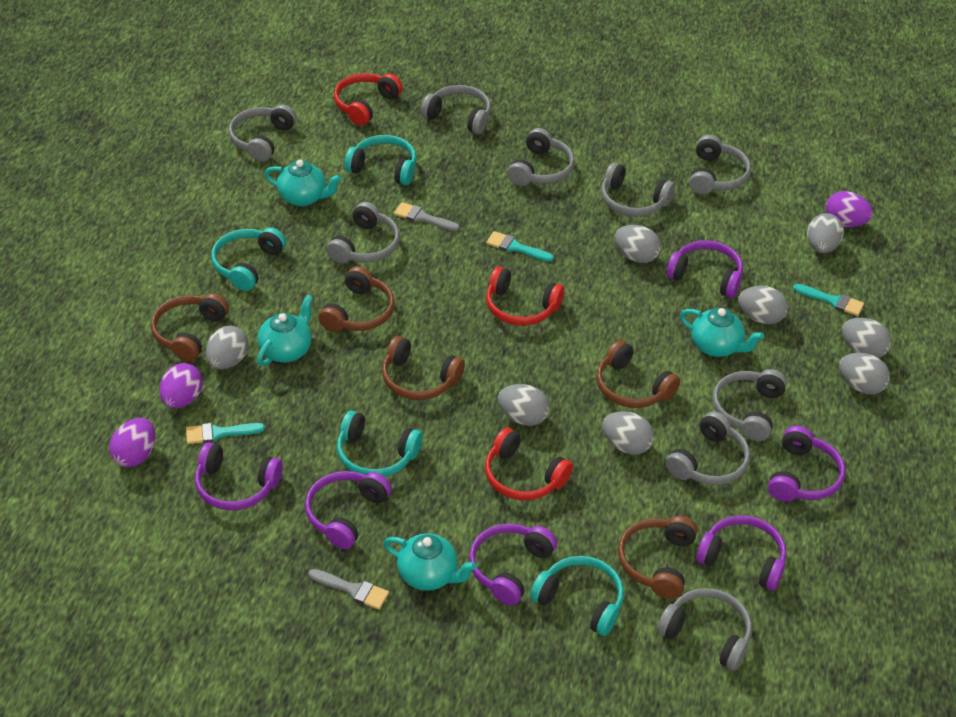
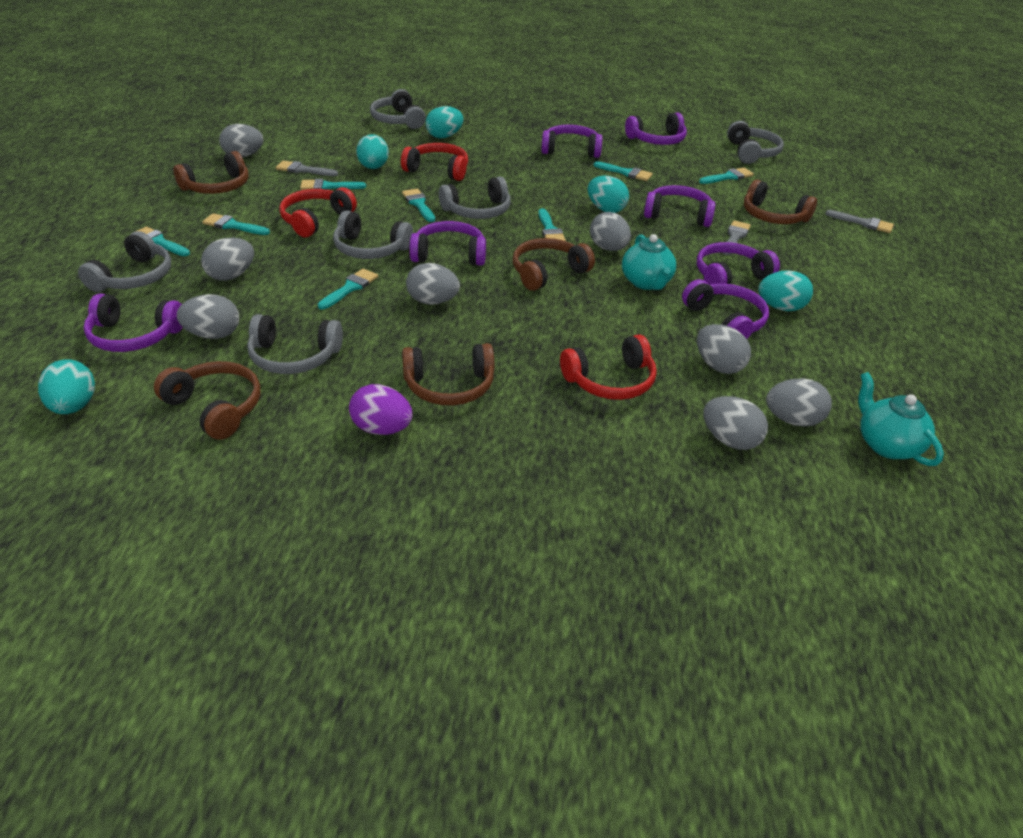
grey brush: 2 -> 3
grey headphones: 9 -> 6
purple egg: 3 -> 1
purple headphones: 6 -> 7
turquoise brush: 3 -> 8
turquoise egg: 0 -> 5
turquoise headphones: 4 -> 0
turquoise teapot: 4 -> 2

